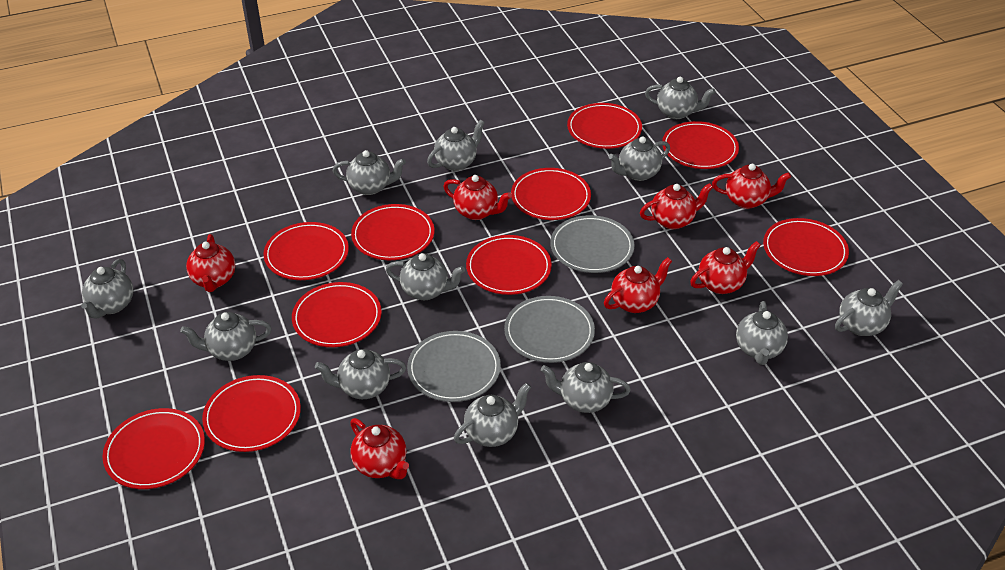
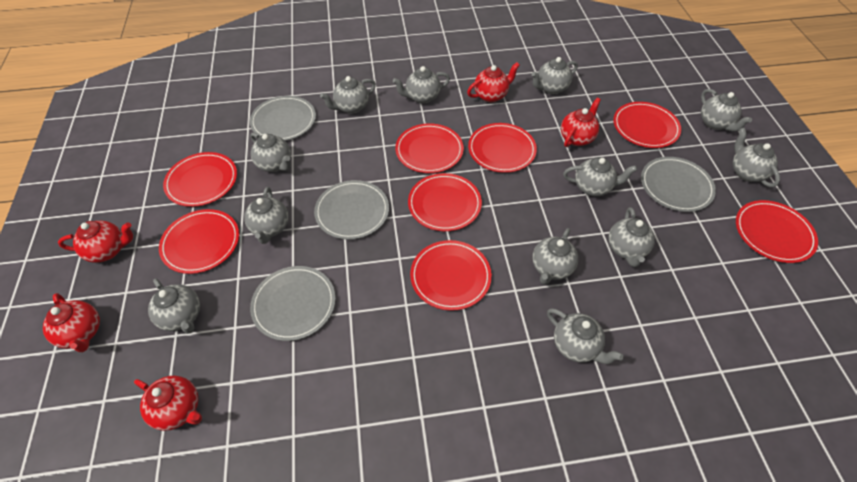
grey plate: 3 -> 4
red plate: 10 -> 8
red teapot: 7 -> 5

